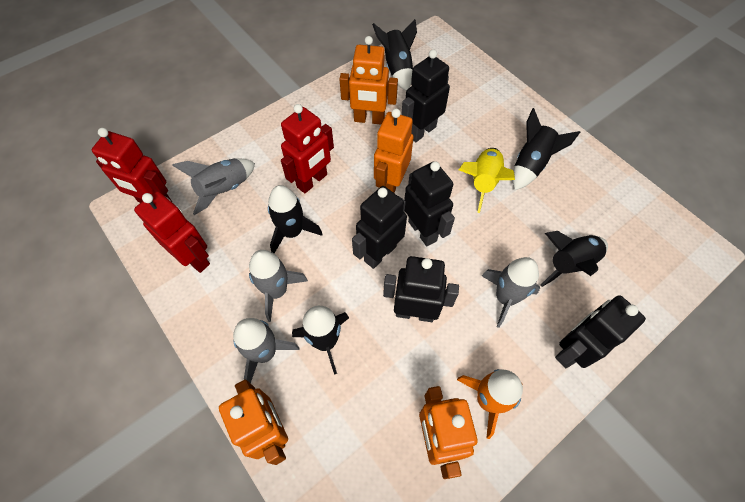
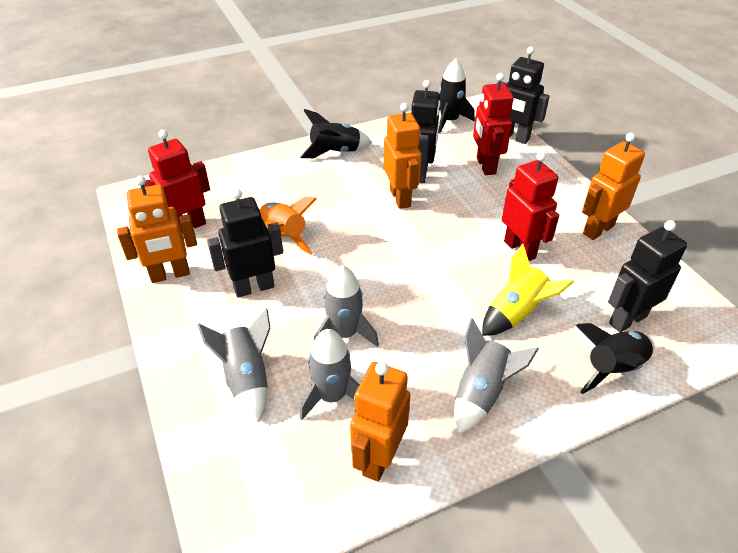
black robot: 5 -> 4
black rocket: 5 -> 3

